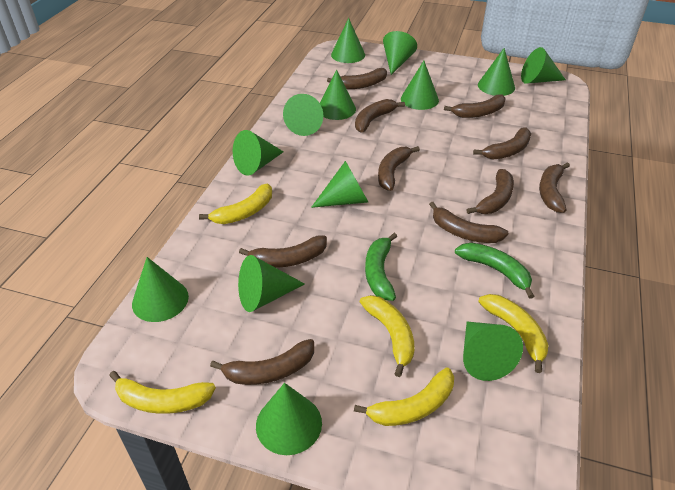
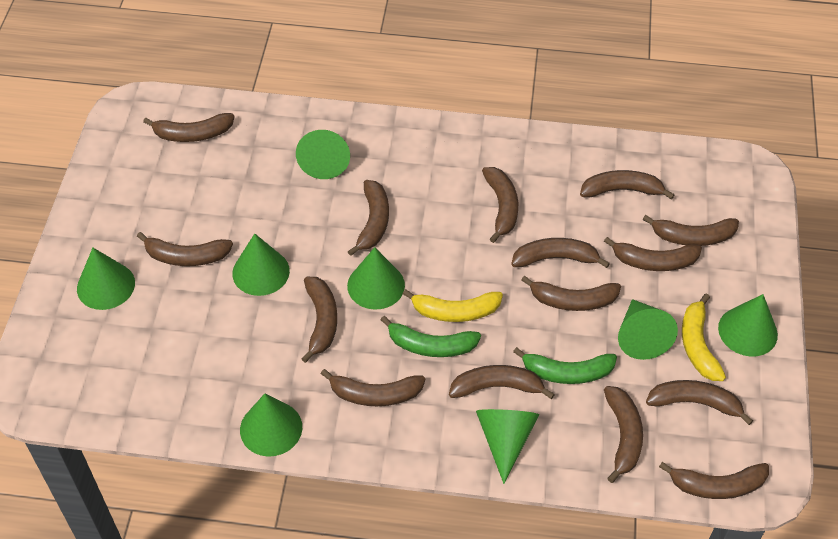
brown banana: 10 -> 15
green cone: 13 -> 8
yellow banana: 5 -> 2

